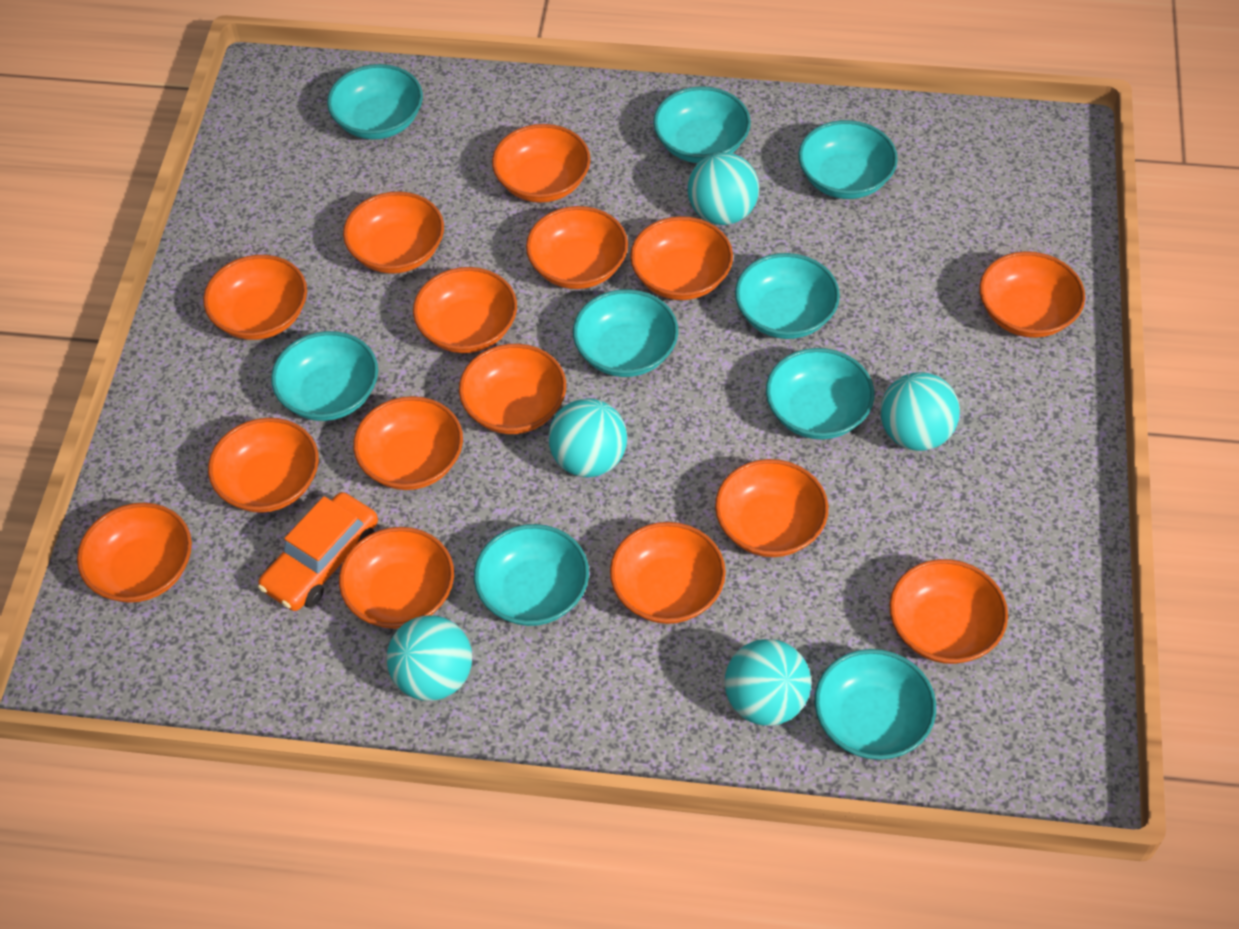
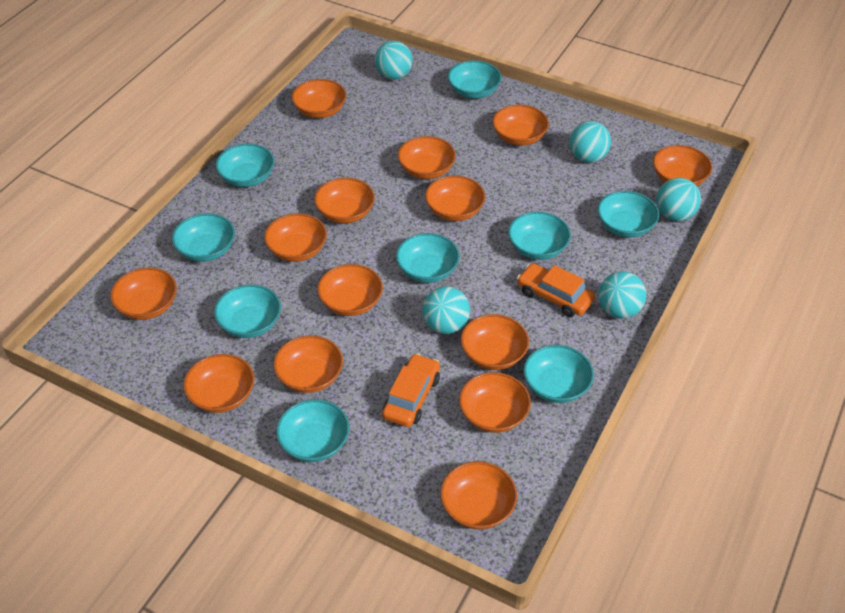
orange bowl: 15 -> 14
orange car: 1 -> 2

